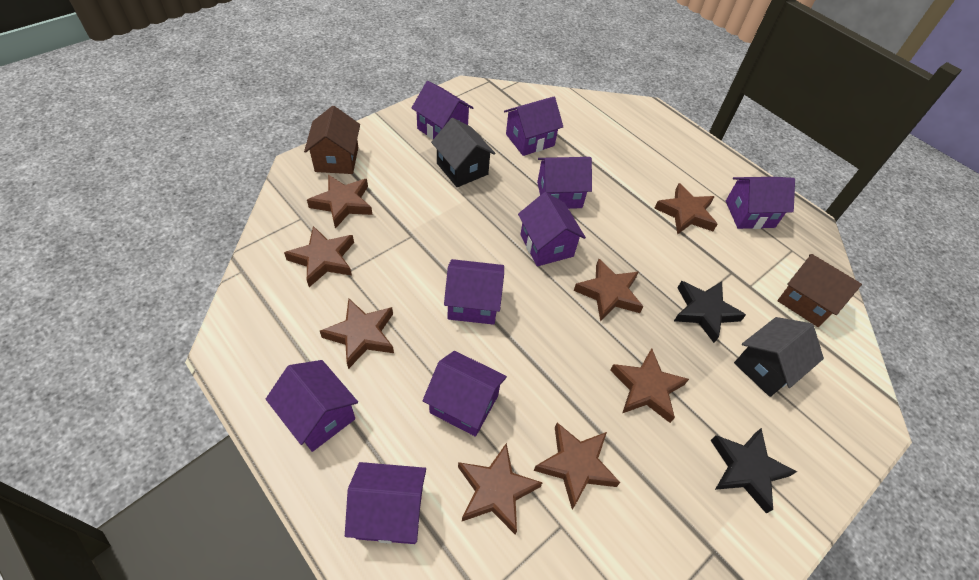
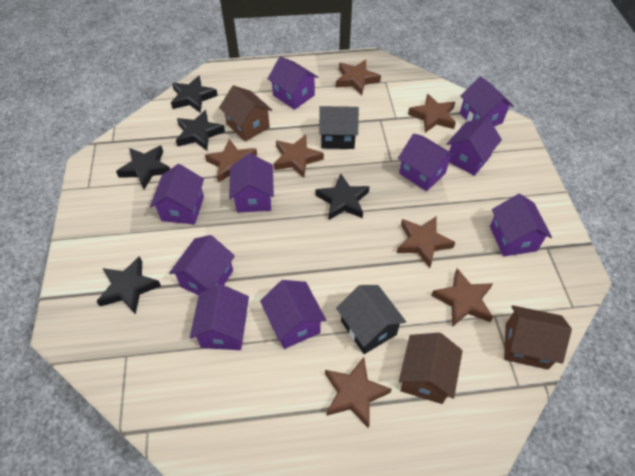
black star: 2 -> 5
brown house: 2 -> 3
brown star: 8 -> 7
purple house: 9 -> 10

